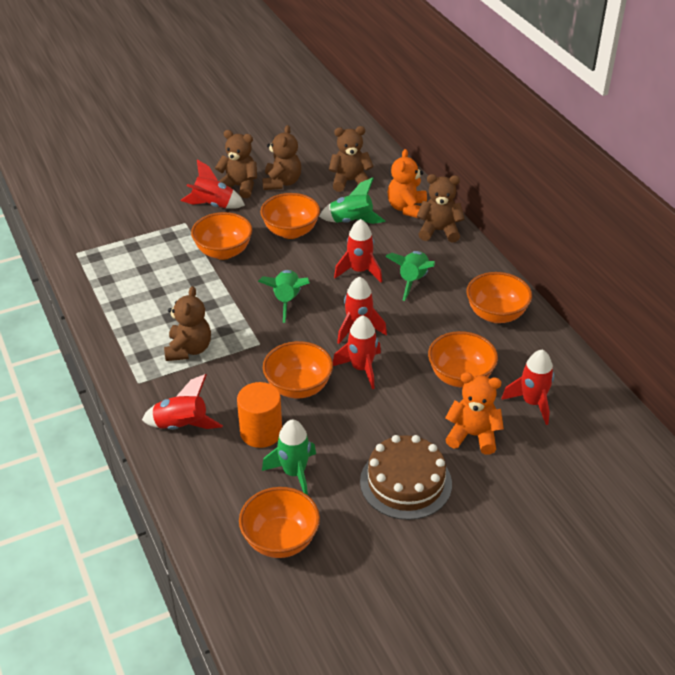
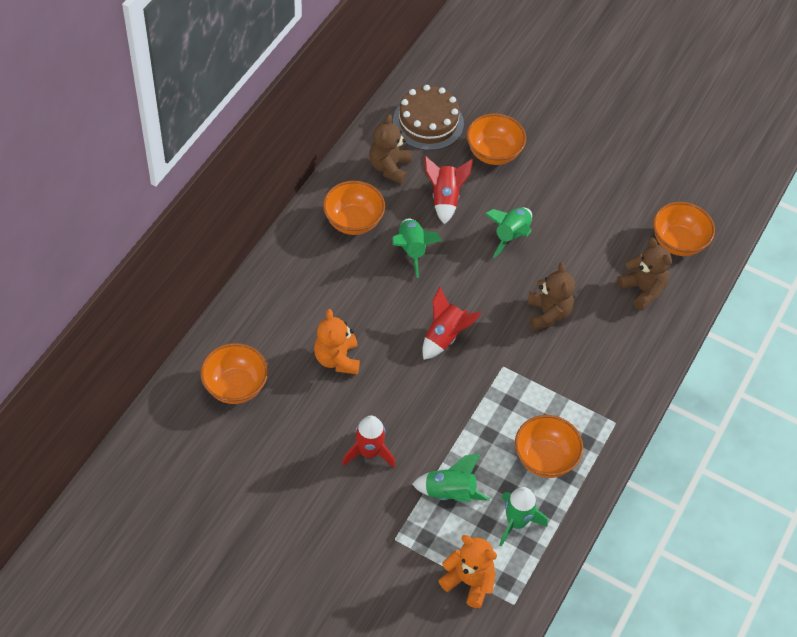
brown teddy bear: 5 -> 3
orange bowl: 6 -> 5
orange cylinder: 1 -> 0
red rocket: 6 -> 3

